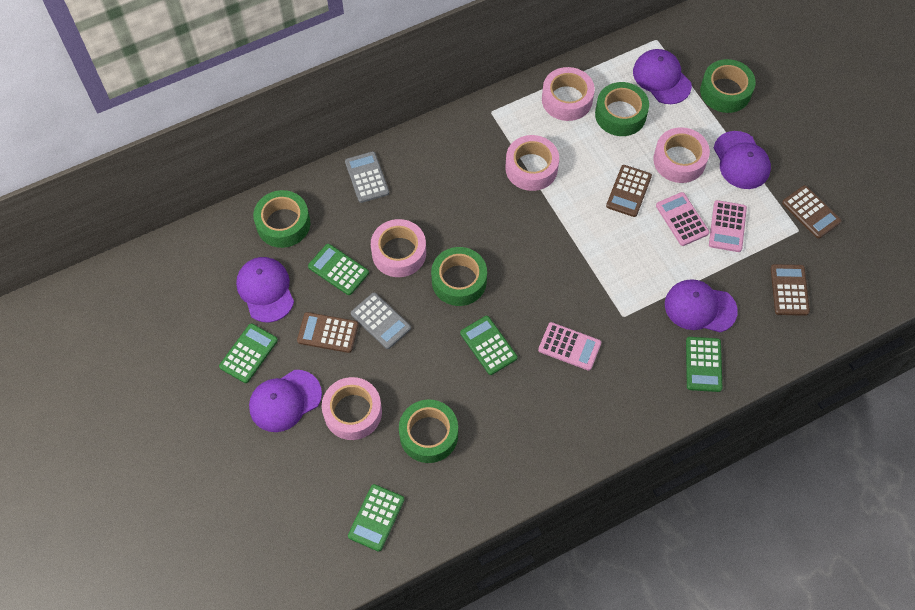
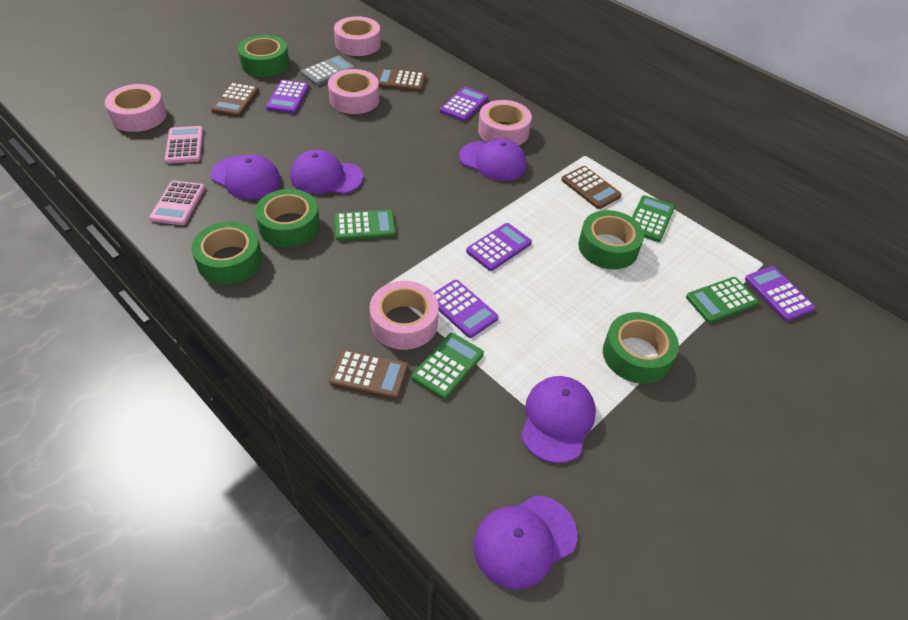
green calculator: 5 -> 4
grey calculator: 2 -> 1
pink calculator: 3 -> 2
purple calculator: 0 -> 5

